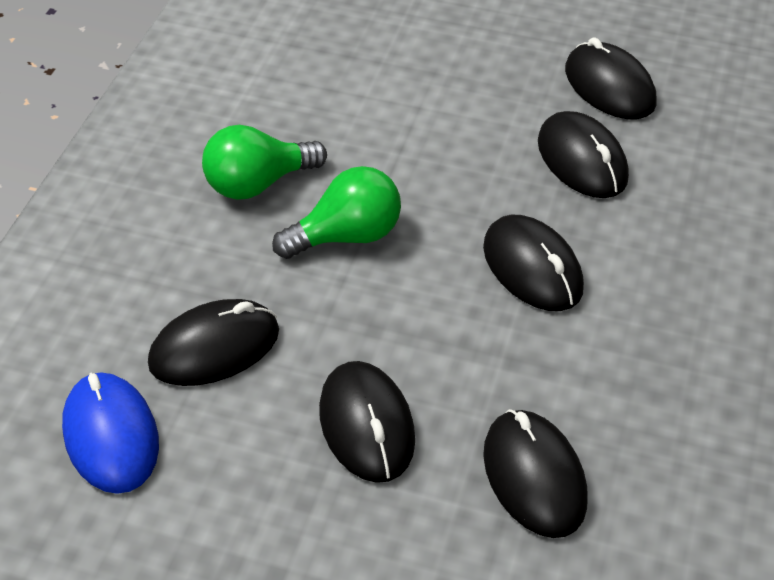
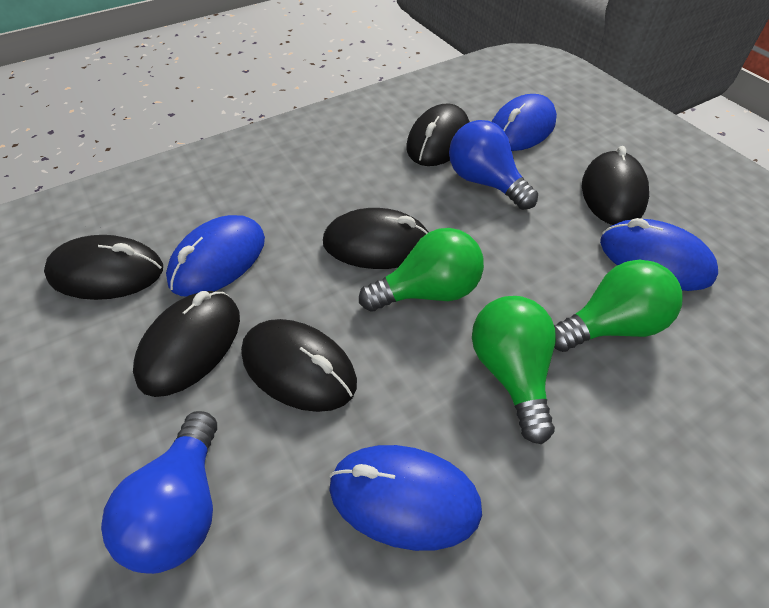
blue light bulb: 0 -> 2
blue mouse: 1 -> 4
green light bulb: 2 -> 3

